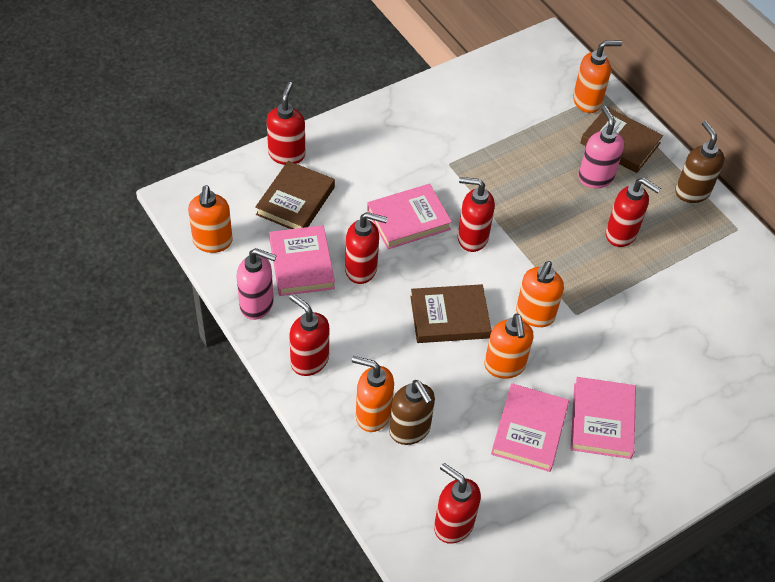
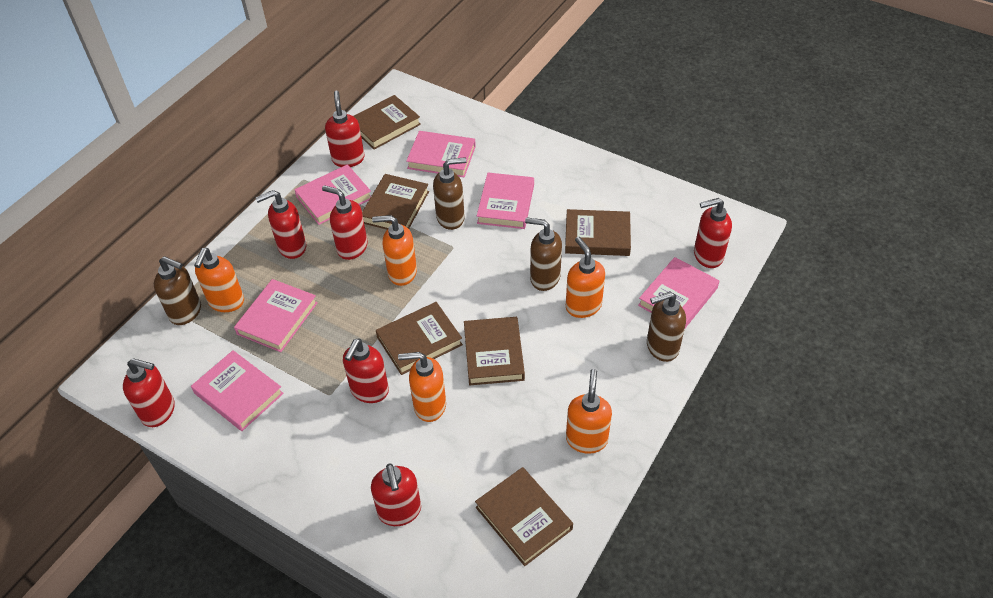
brown book: 3 -> 6
brown soap dispenser: 2 -> 4
pink book: 4 -> 6
pink soap dispenser: 2 -> 0
red soap dispenser: 6 -> 7

